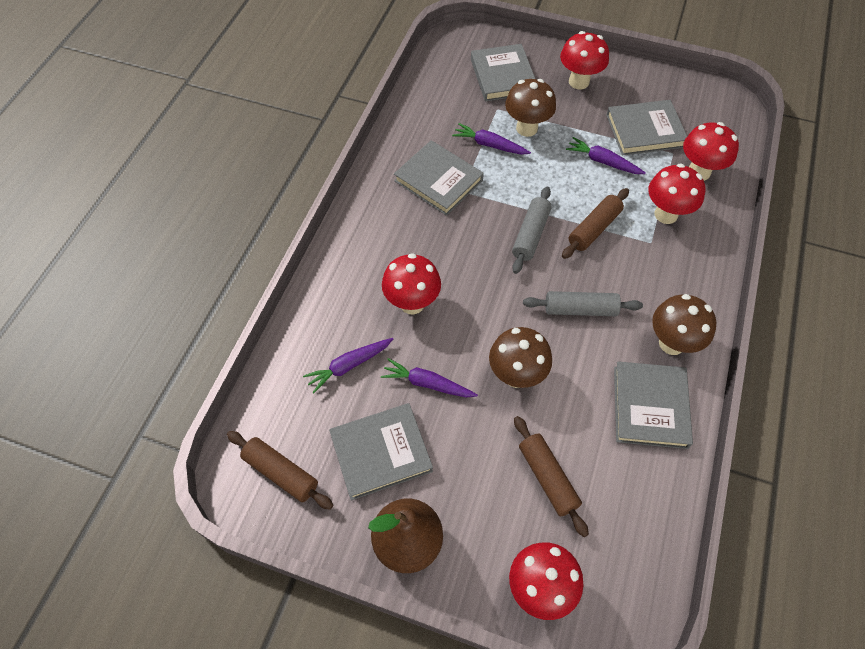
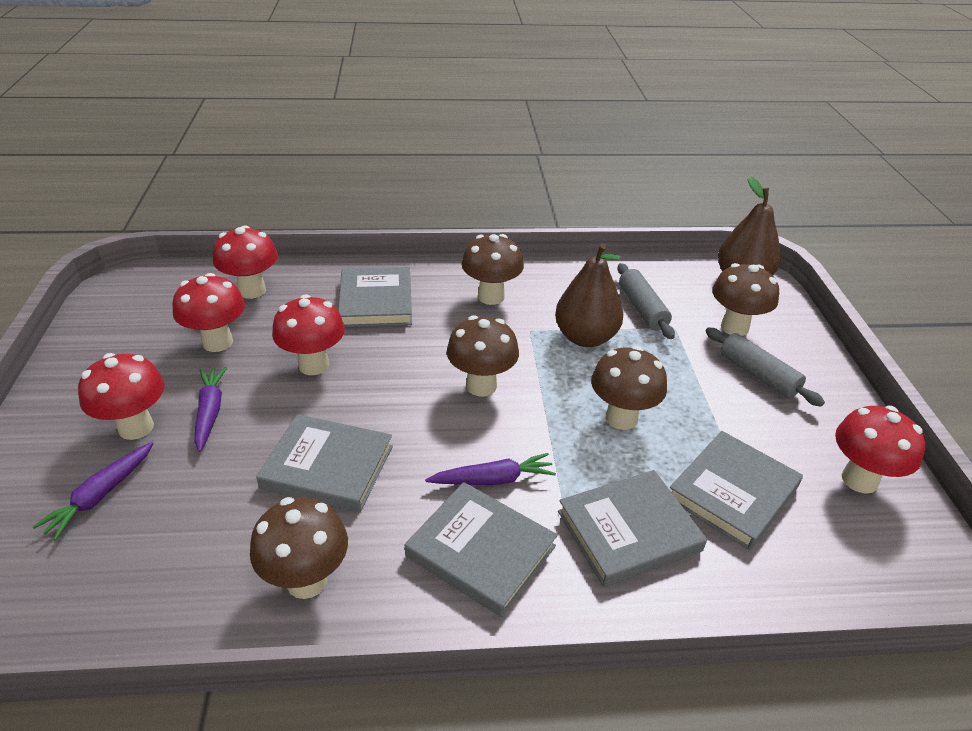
brown mushroom: 3 -> 5
brown pear: 1 -> 2
brown rolling pin: 3 -> 0
purple carrot: 4 -> 3

